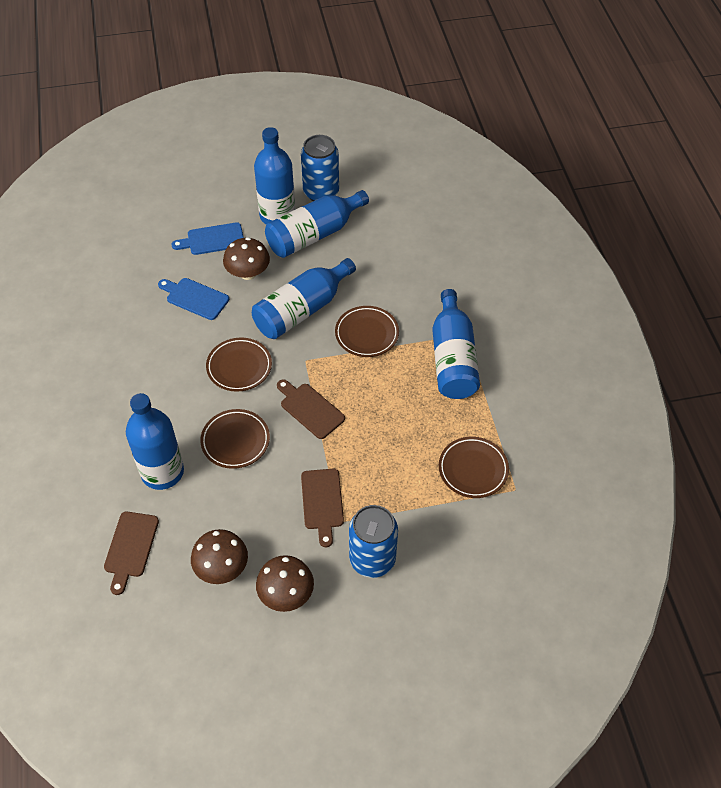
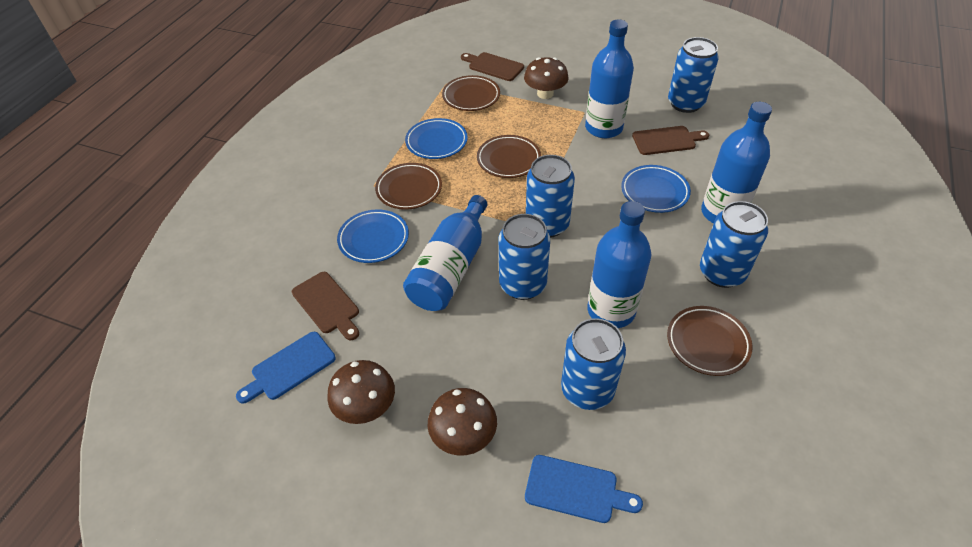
blue bottle: 5 -> 4
blue can: 2 -> 5
blue plate: 0 -> 3

